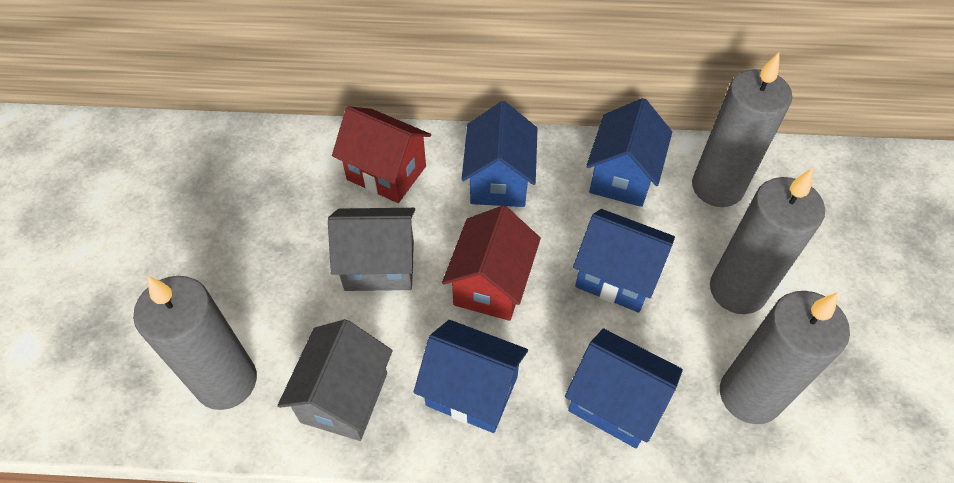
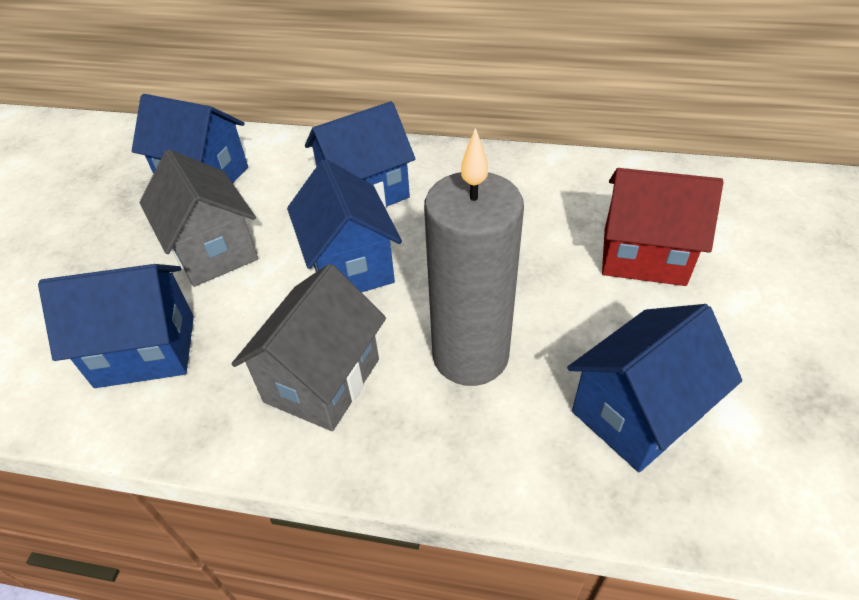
grey candle: 4 -> 1
red house: 2 -> 1

